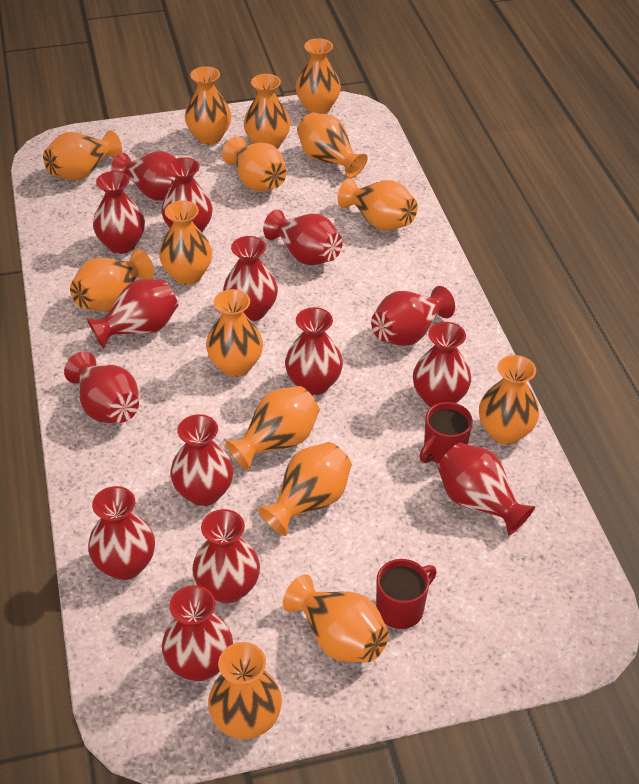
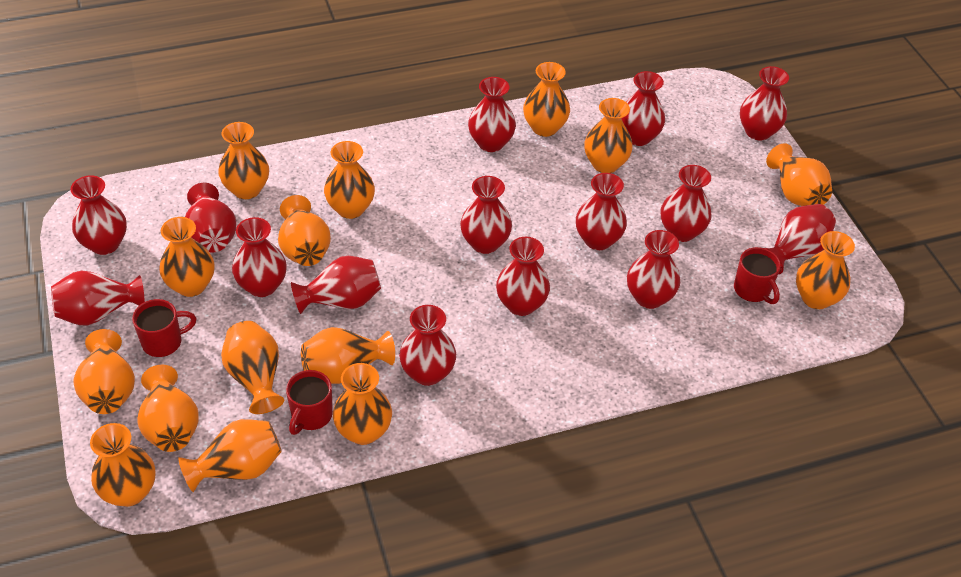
red mug: 2 -> 3

